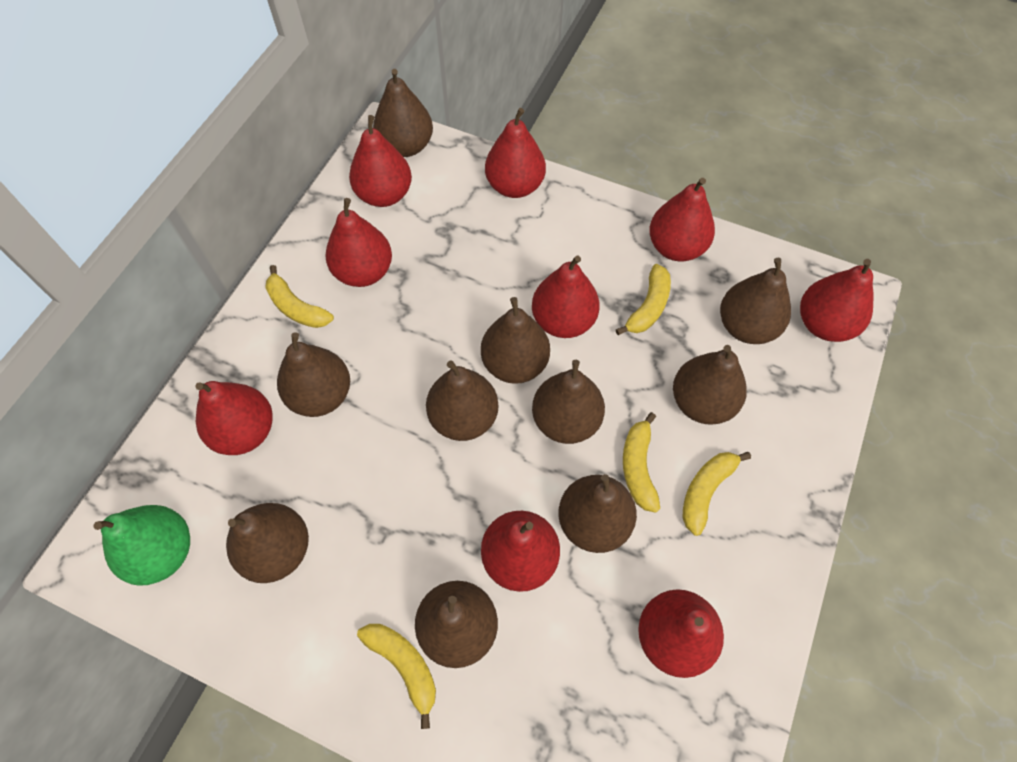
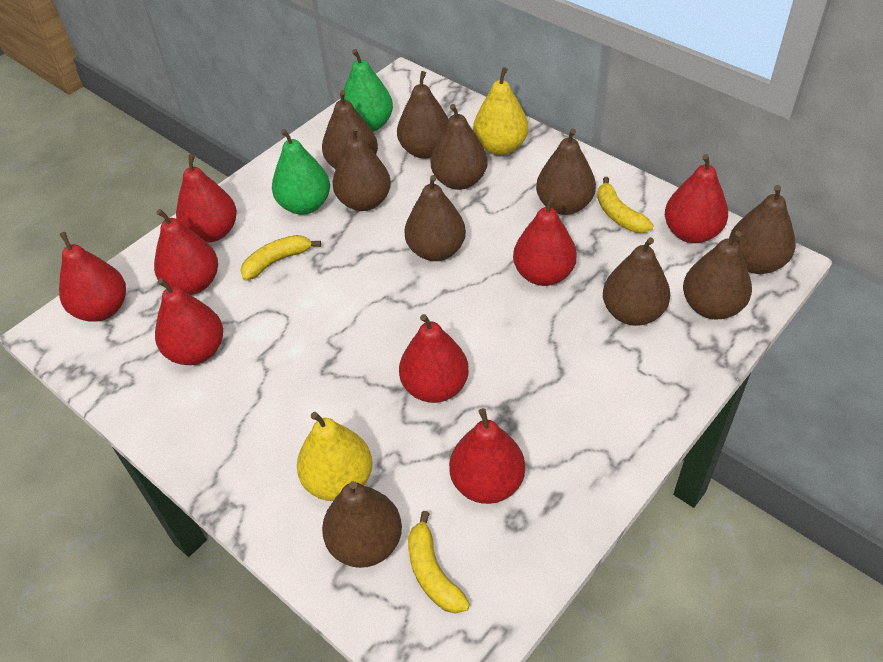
green pear: 1 -> 2
red pear: 9 -> 8
yellow banana: 5 -> 3
yellow pear: 0 -> 2

